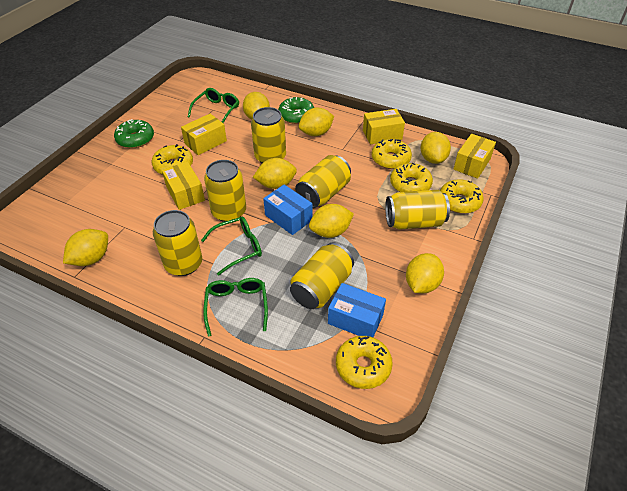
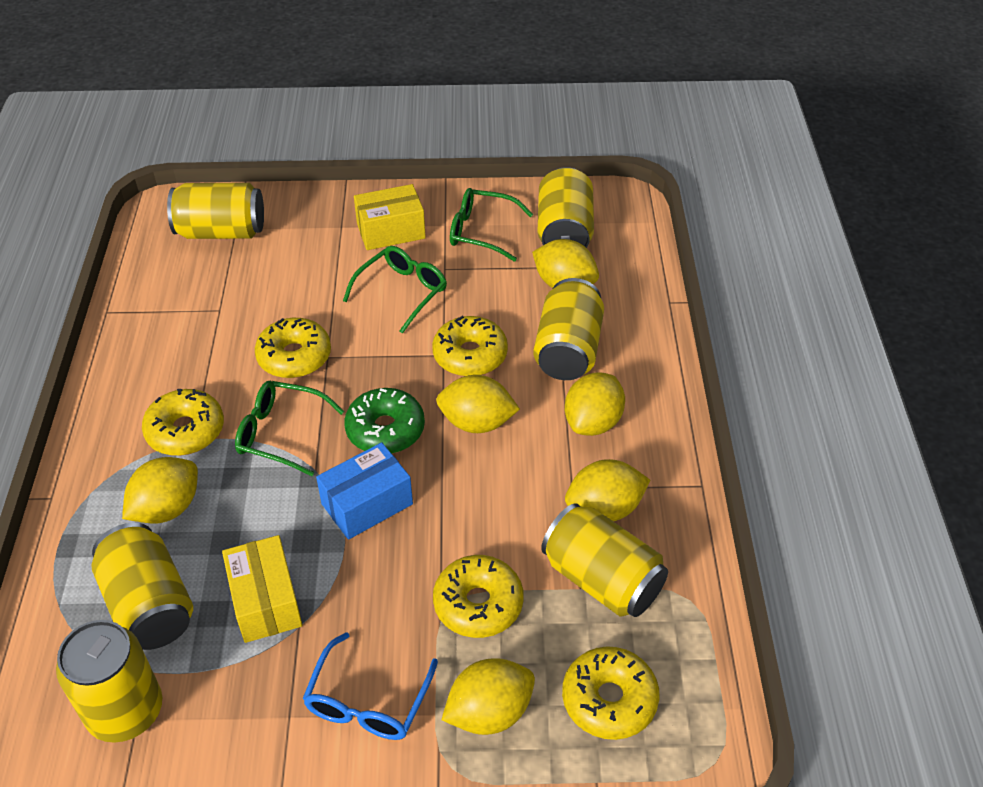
blue box: 2 -> 1
blue glasses: 0 -> 1
green donut: 2 -> 1
yellow box: 4 -> 2
yellow lemon: 7 -> 6

